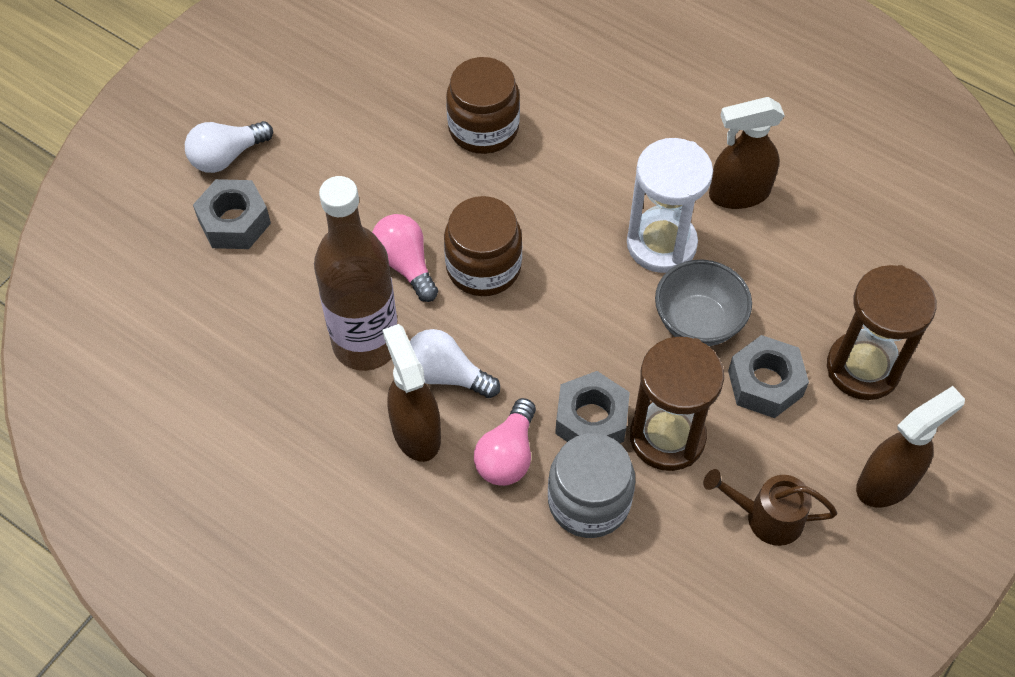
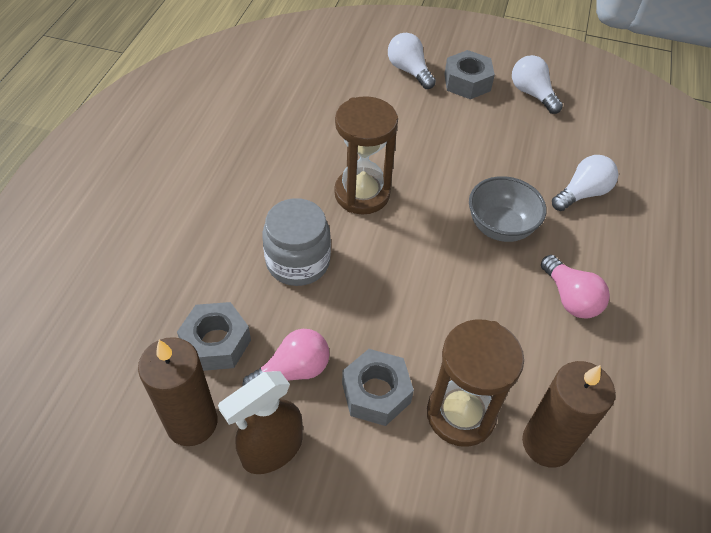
brown bottle: 1 -> 0
brown candle: 0 -> 2
brown jar: 2 -> 0
brown spray bottle: 3 -> 1
brown watering can: 1 -> 0
white hourglass: 1 -> 0
white light bulb: 2 -> 3

